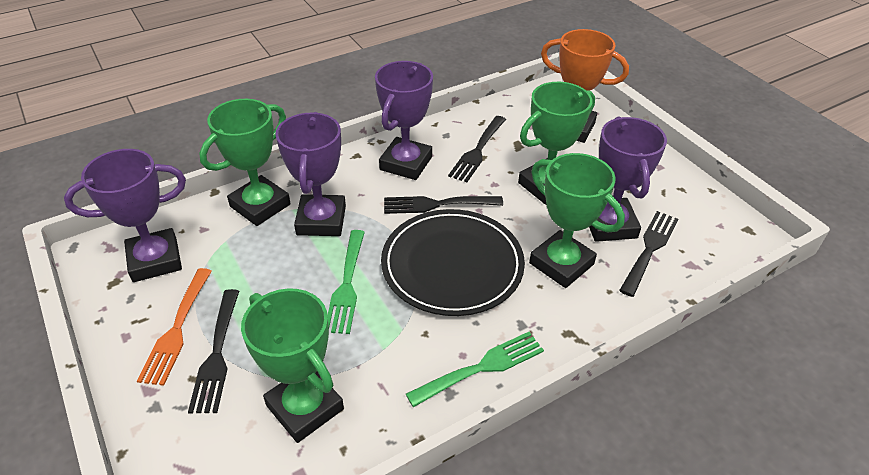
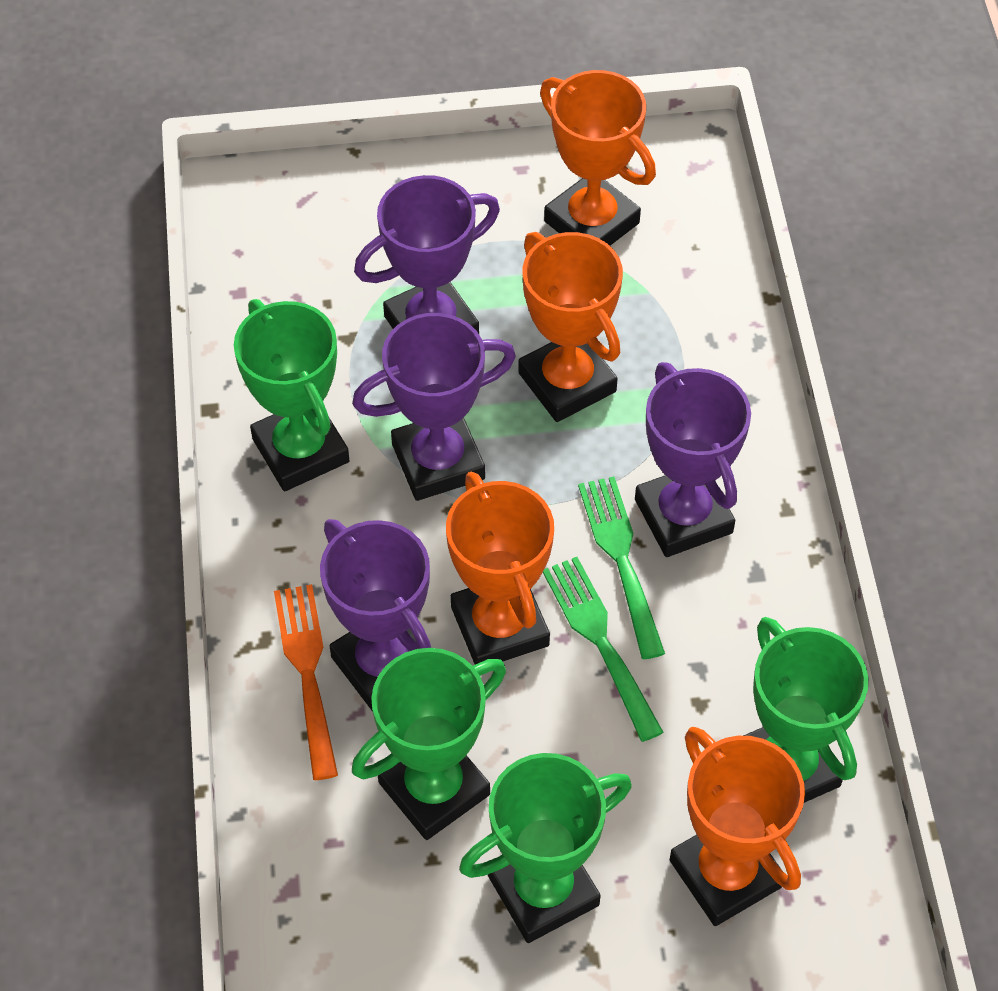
black fork: 4 -> 0
black plate: 1 -> 0
orange trophy: 1 -> 4

